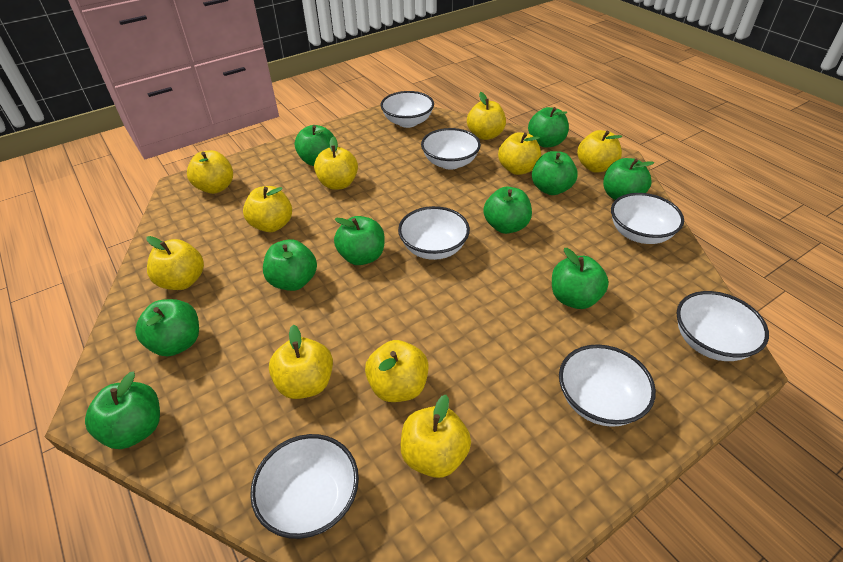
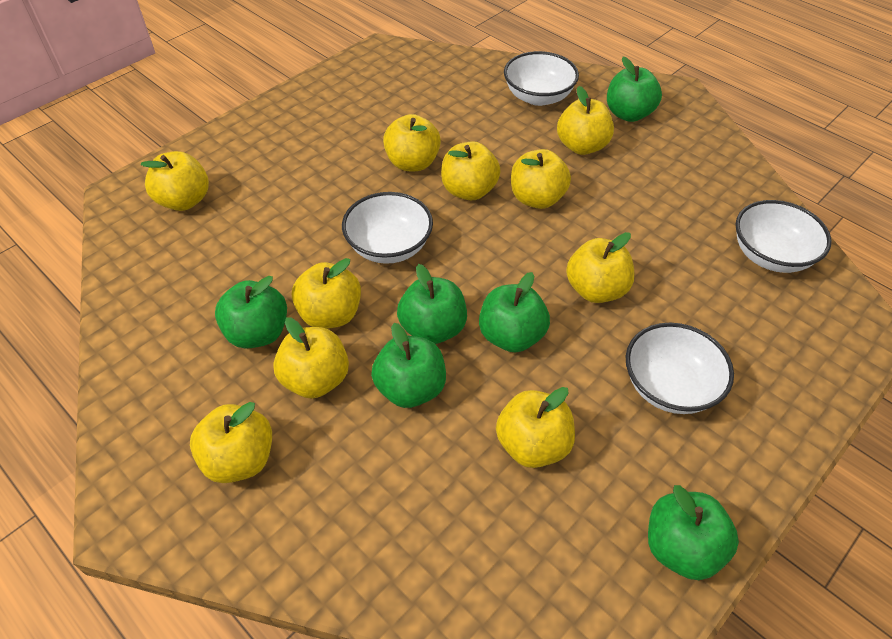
green apple: 10 -> 6
white bowl: 7 -> 4

